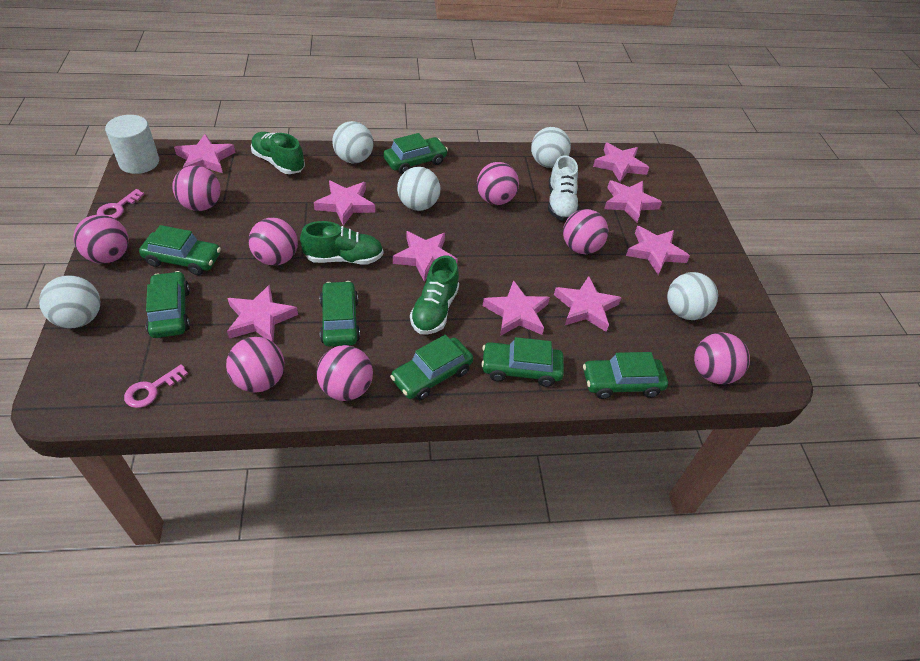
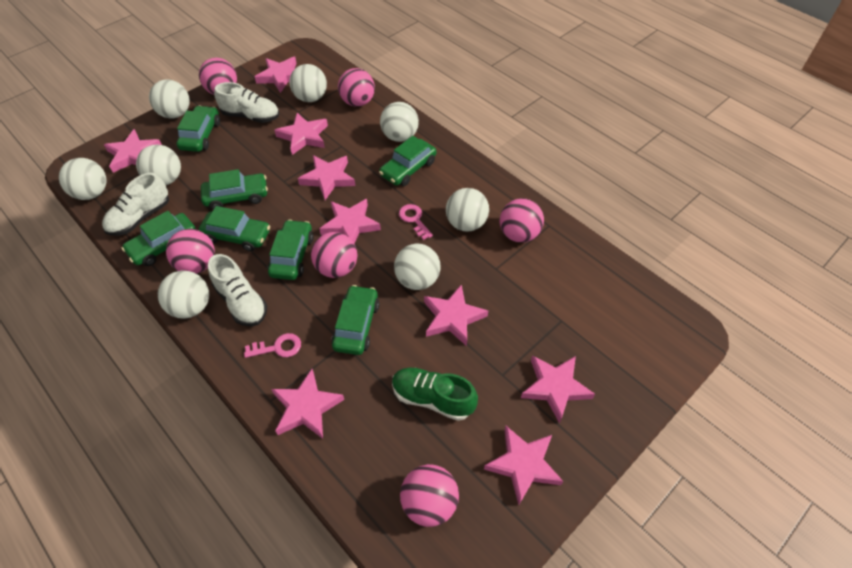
green shoe: 3 -> 1
pink ball: 8 -> 6
white ball: 5 -> 8
white cylinder: 1 -> 0
white shoe: 1 -> 3

